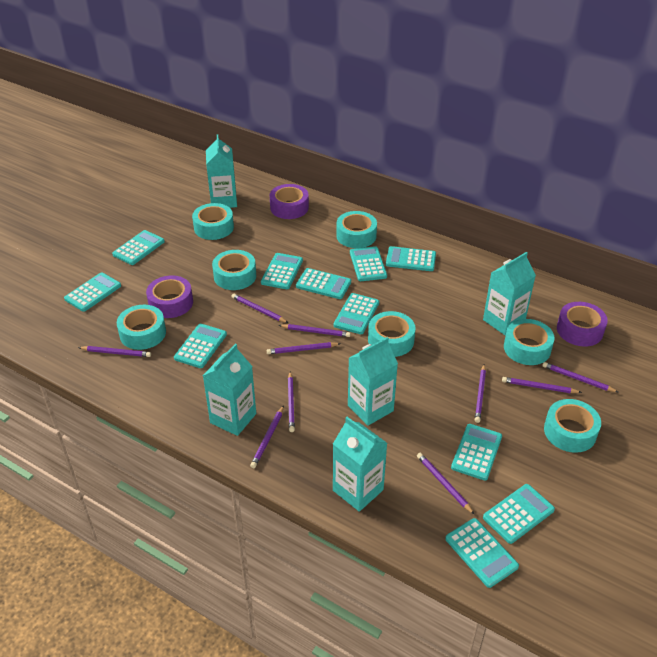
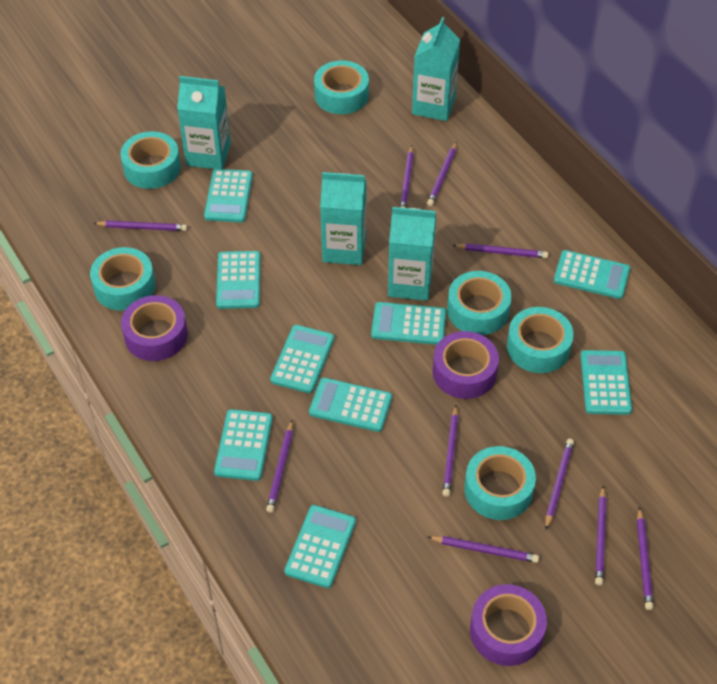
turquoise calculator: 11 -> 9
turquoise carton: 5 -> 4
turquoise tape: 7 -> 6

